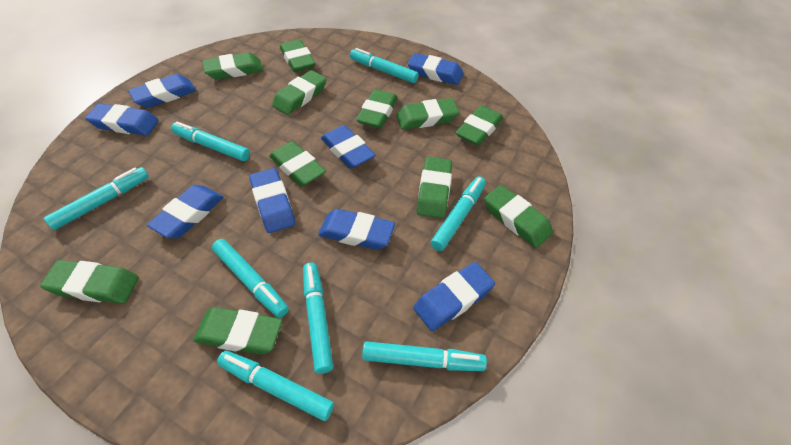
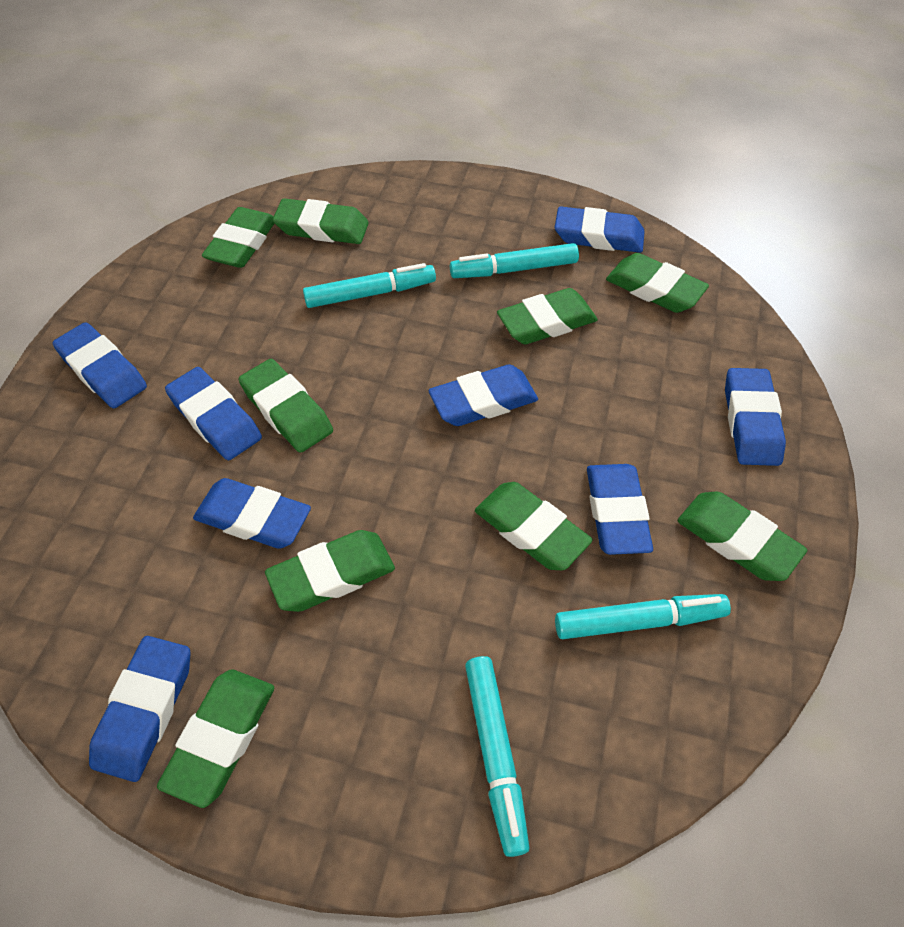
green eraser: 11 -> 9
turquoise marker: 8 -> 4

